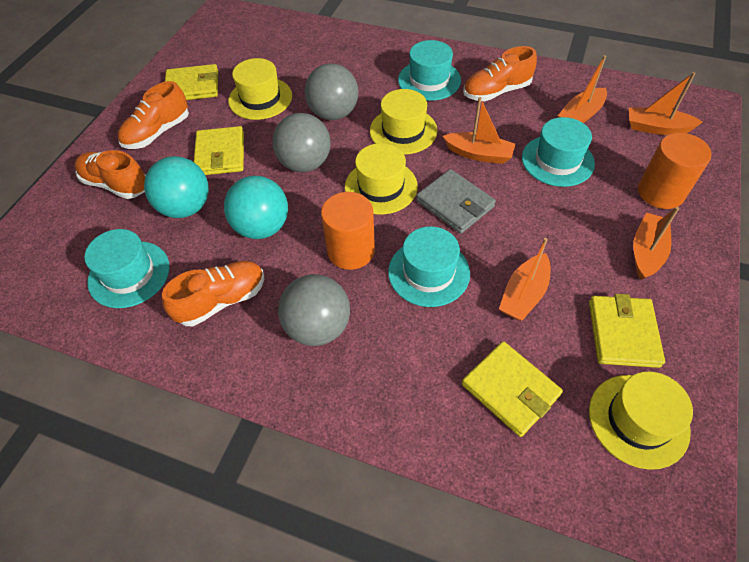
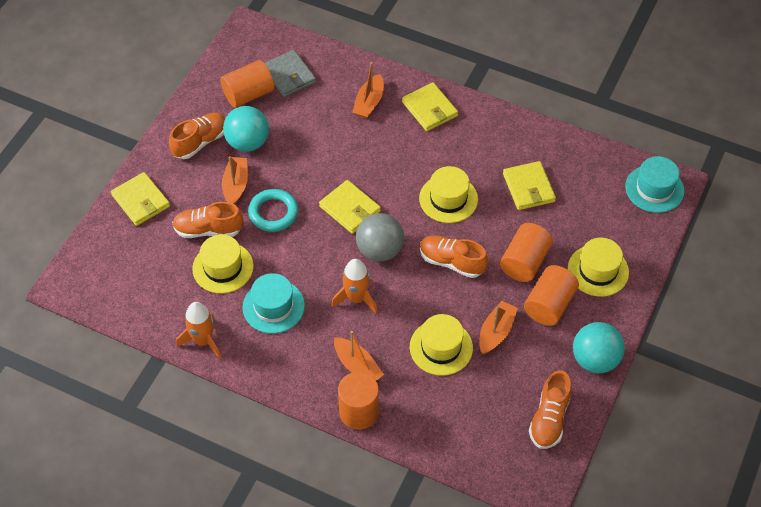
grey ball: 3 -> 1
orange boat: 5 -> 4
orange cylinder: 2 -> 4
orange rocket: 0 -> 2
turquoise hat: 4 -> 2
turquoise ring: 0 -> 1

